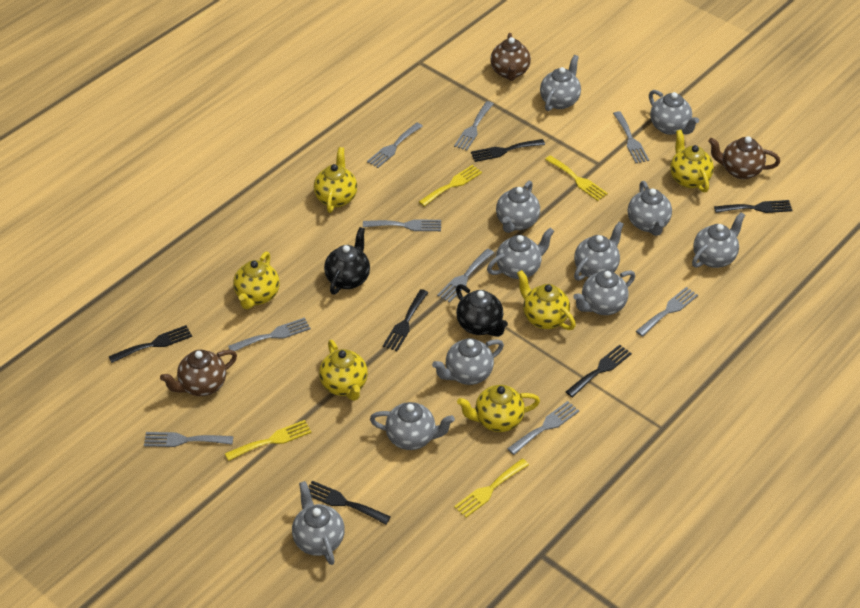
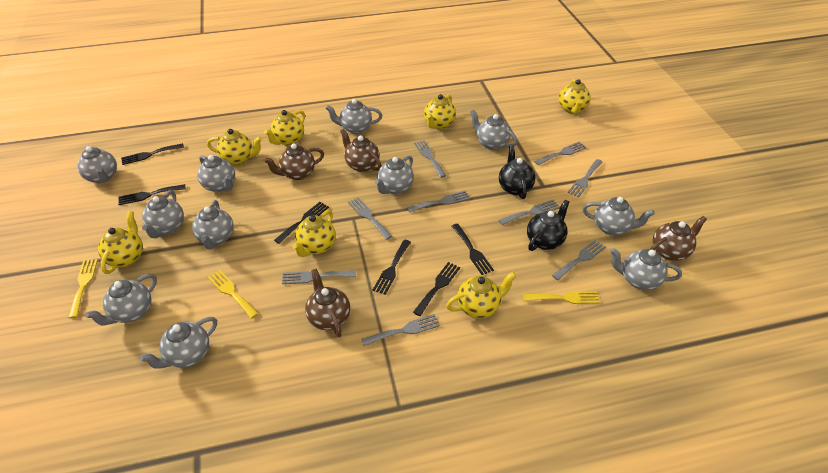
brown teapot: 3 -> 4
yellow fork: 4 -> 3
yellow teapot: 6 -> 7

